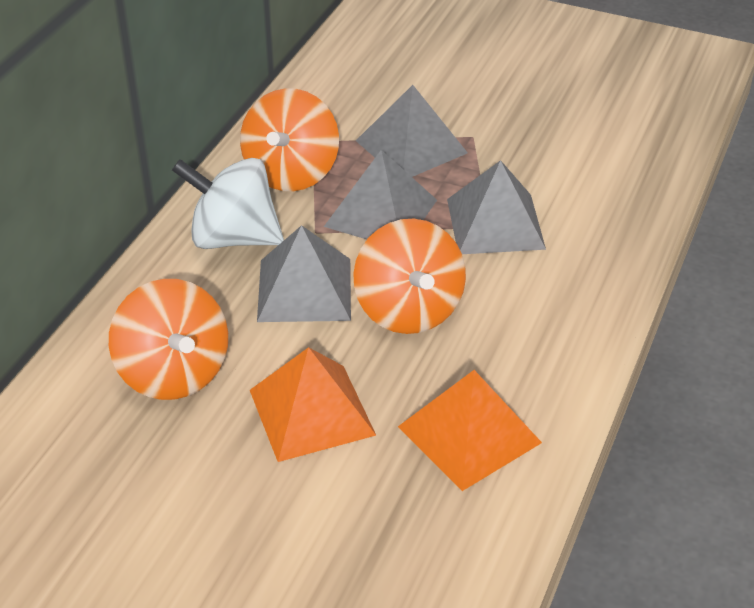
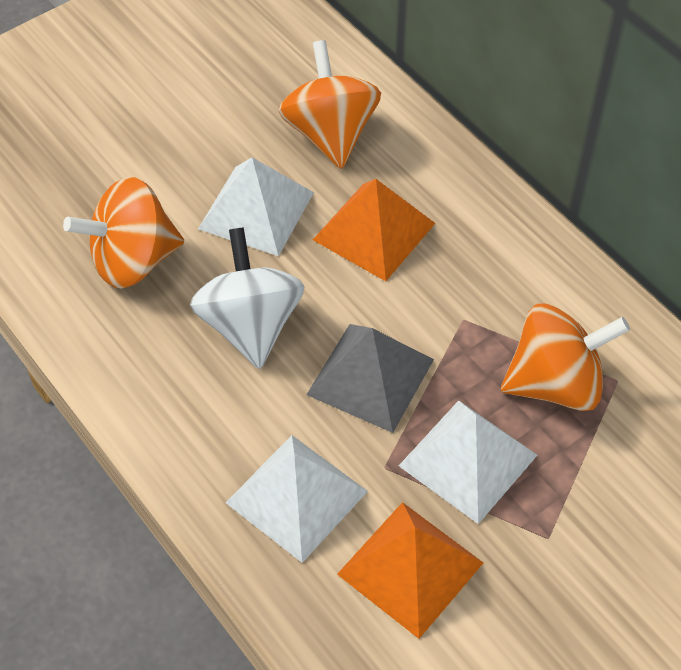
grey pyramid: 4 -> 1
white pyramid: 0 -> 3

